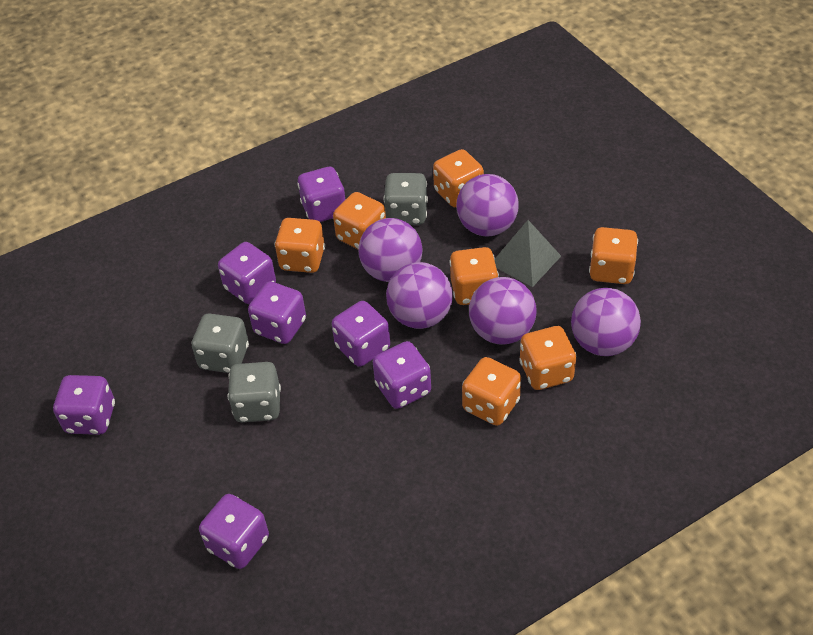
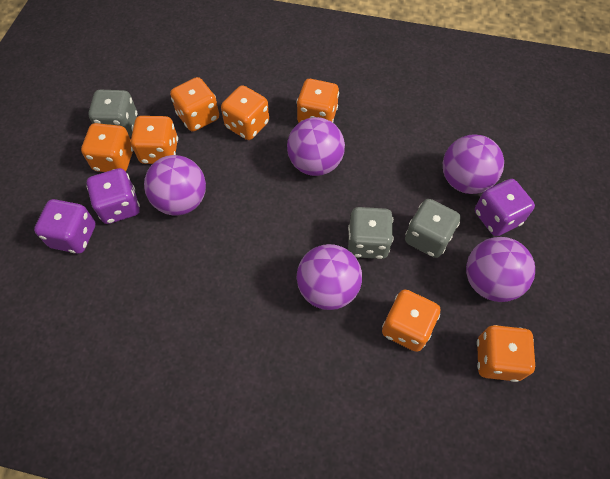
grey pyramid: 1 -> 0
purple dice: 7 -> 3

